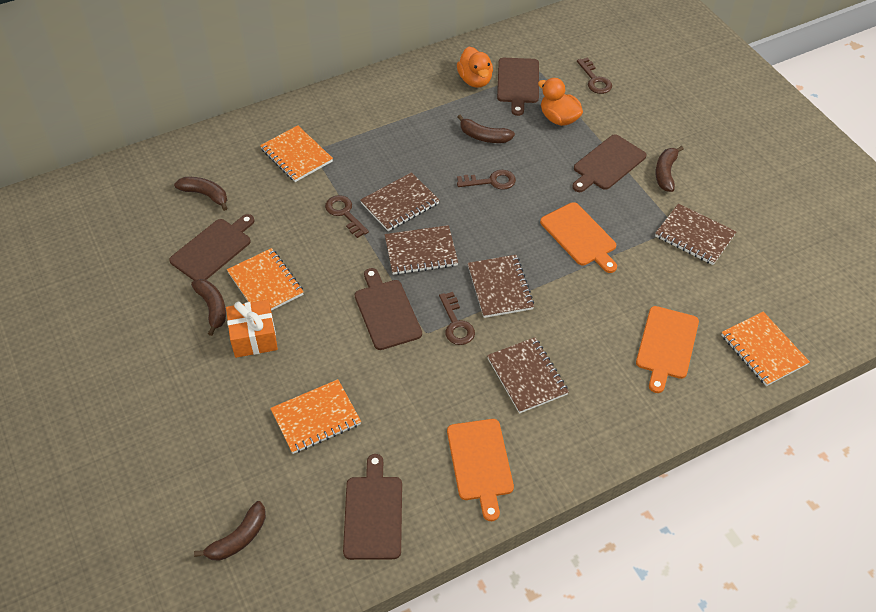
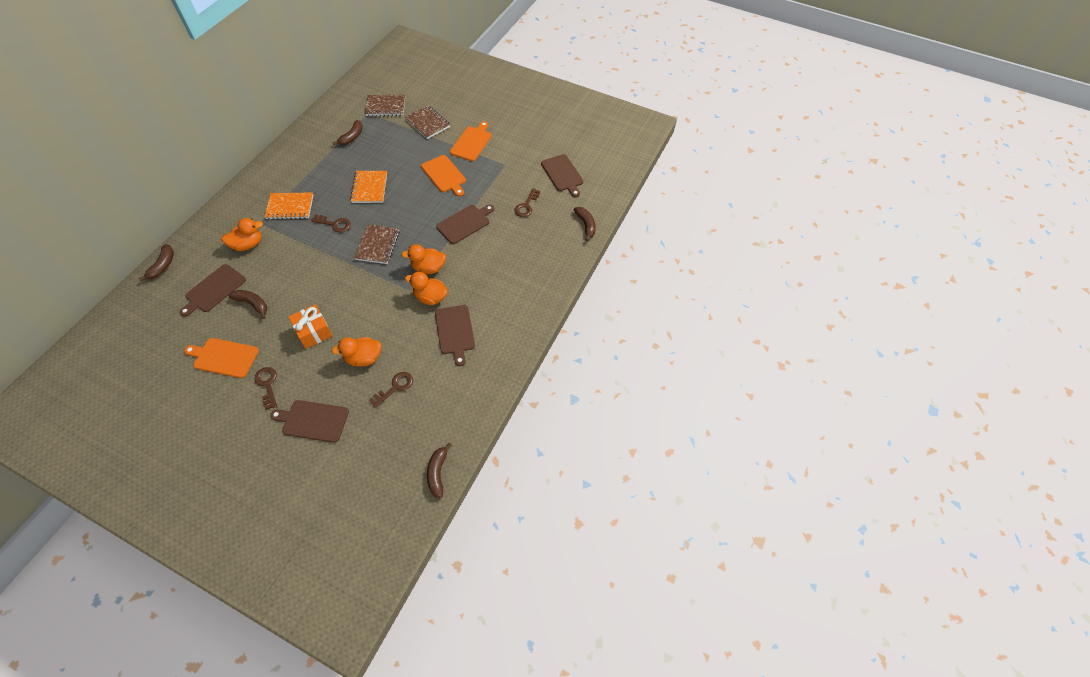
brown notebook: 5 -> 3
orange duck: 2 -> 4
orange notebook: 4 -> 2

